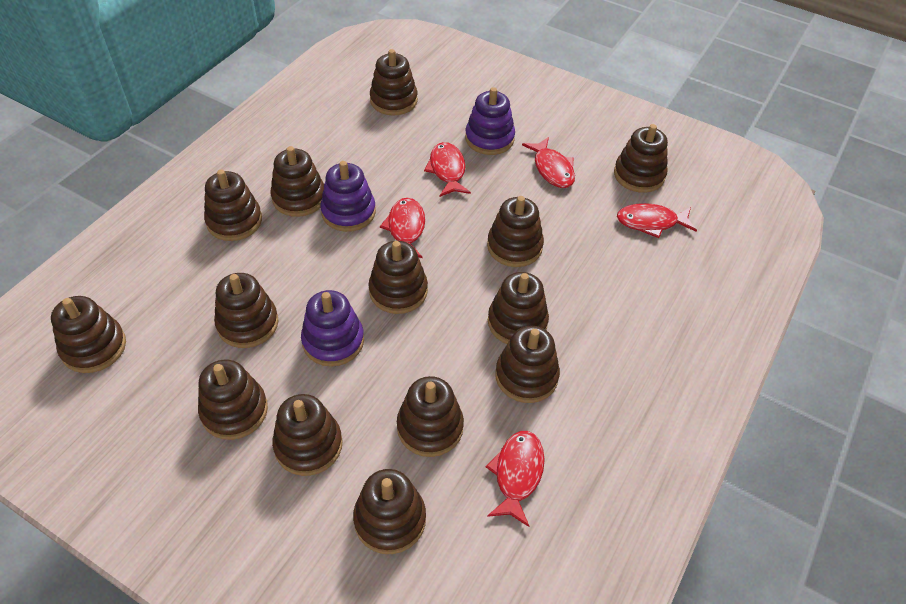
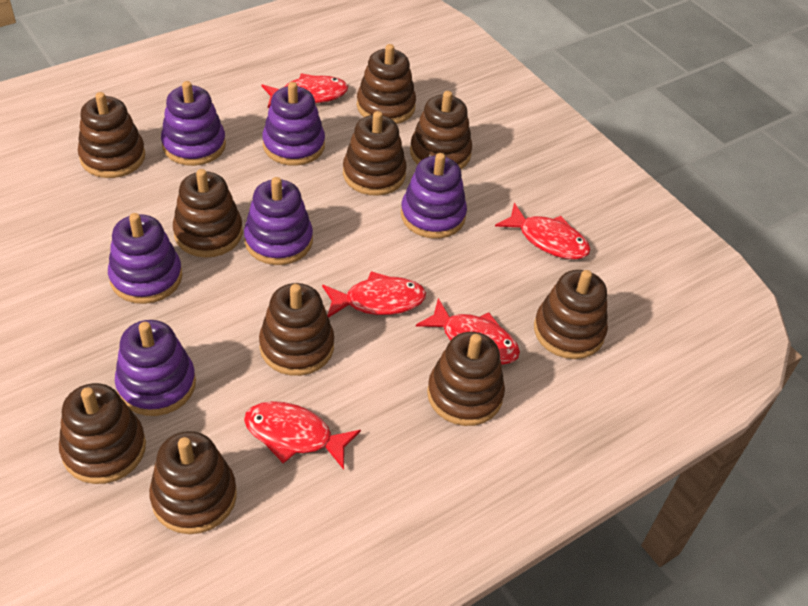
brown stacking toy: 14 -> 10
purple stacking toy: 3 -> 6

